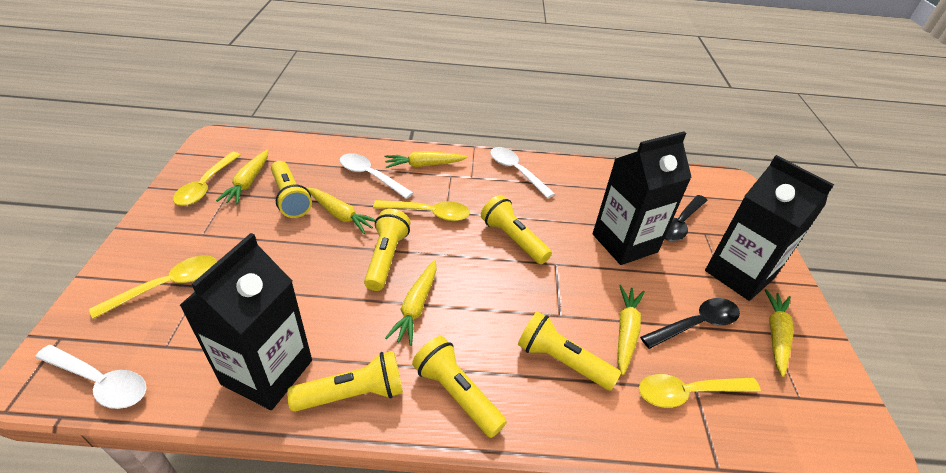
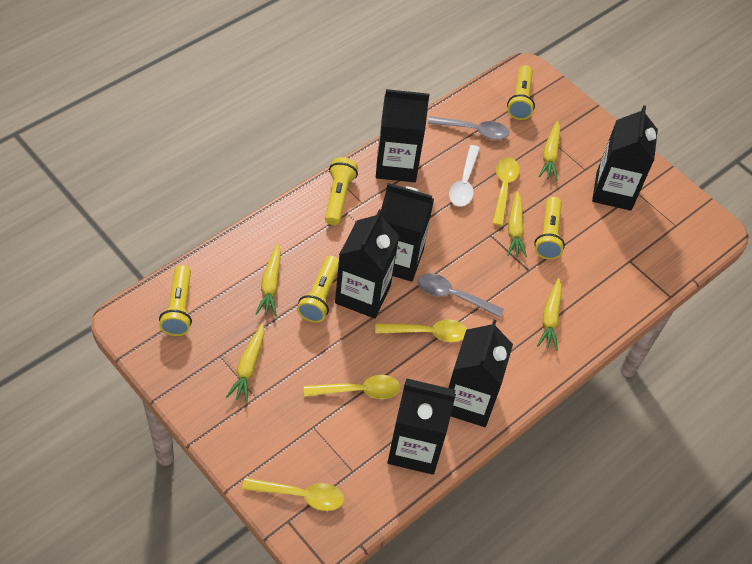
black carton: 3 -> 6
black spoon: 2 -> 0
grey spoon: 0 -> 2
white spoon: 3 -> 1
yellow carrot: 6 -> 5
yellow flashlight: 6 -> 5

